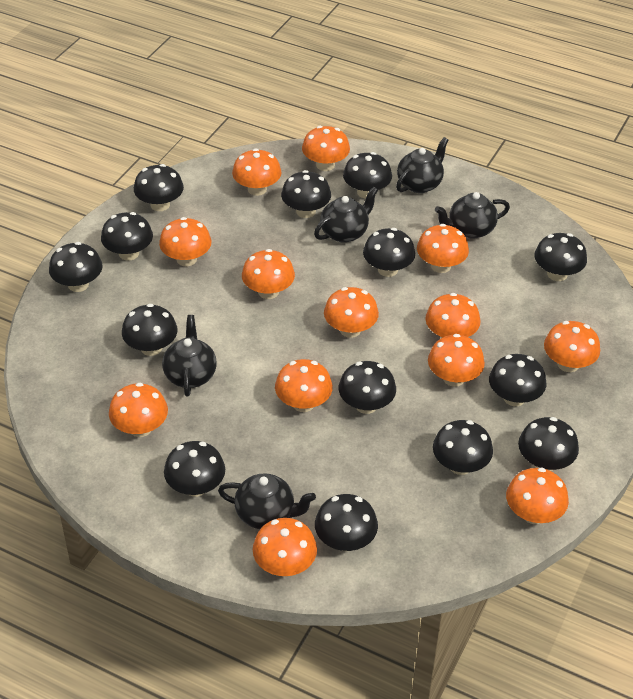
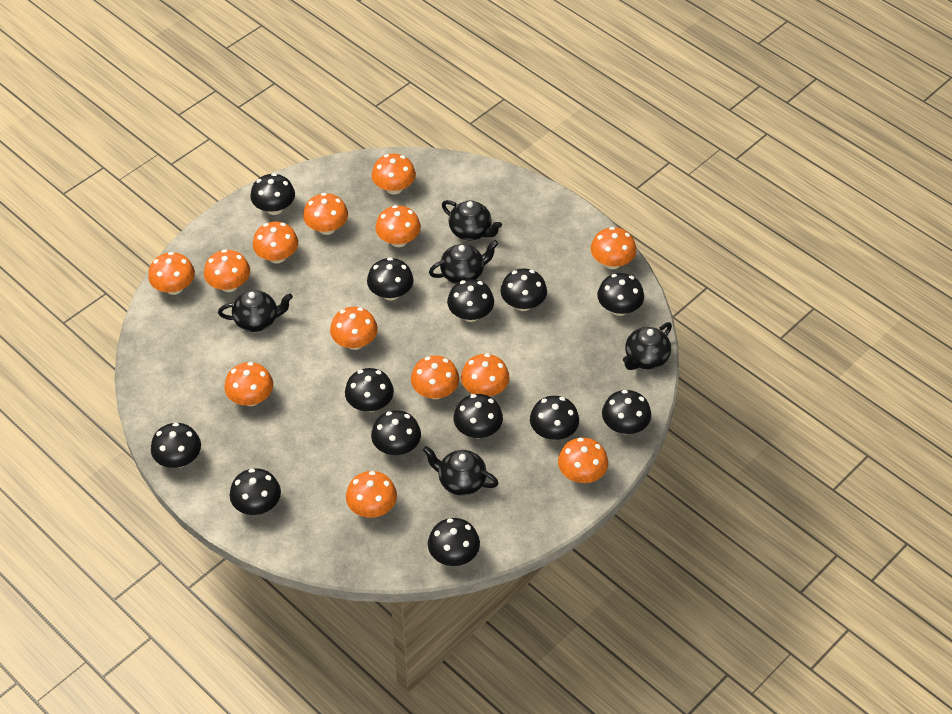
black mushroom: 14 -> 13

